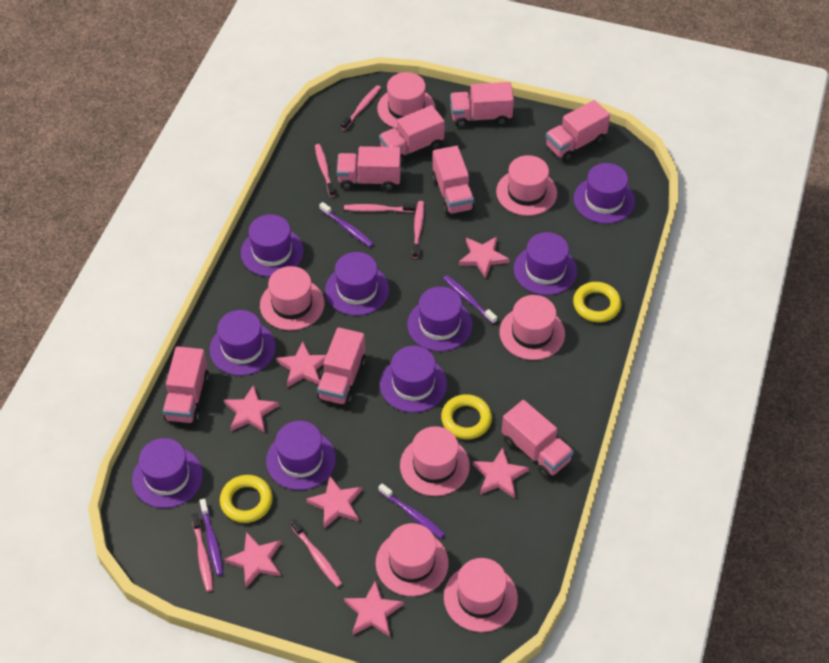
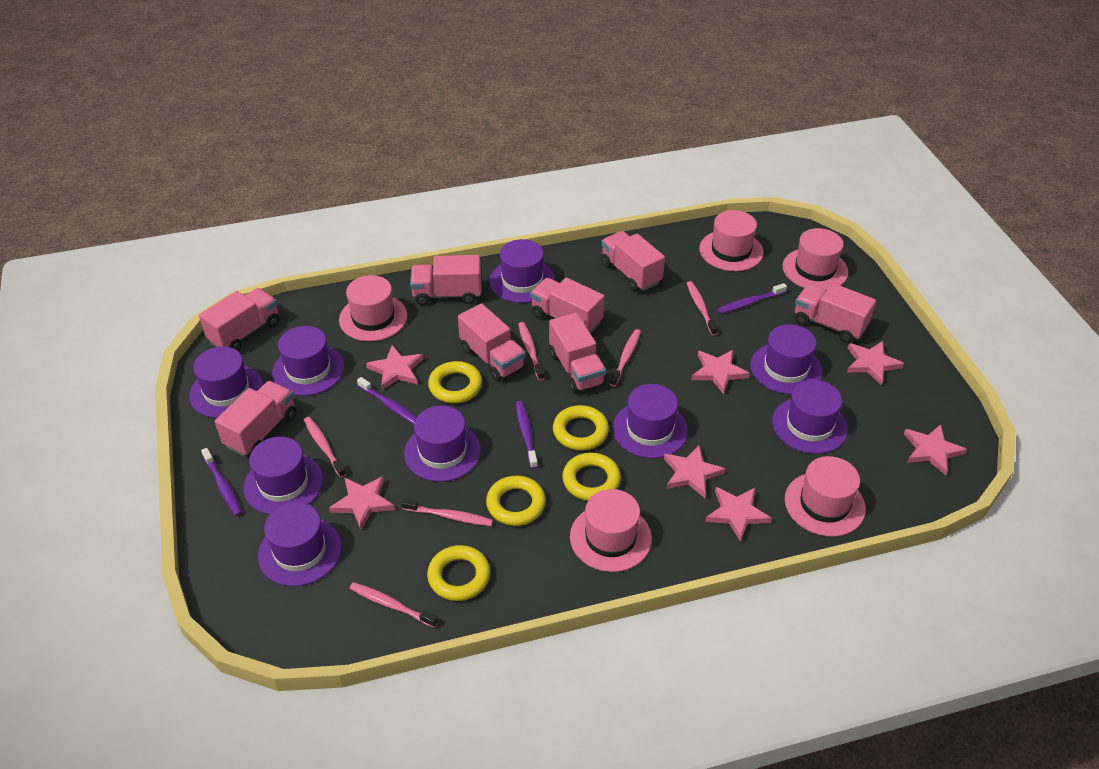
pink hat: 7 -> 5
yellow ring: 3 -> 5

